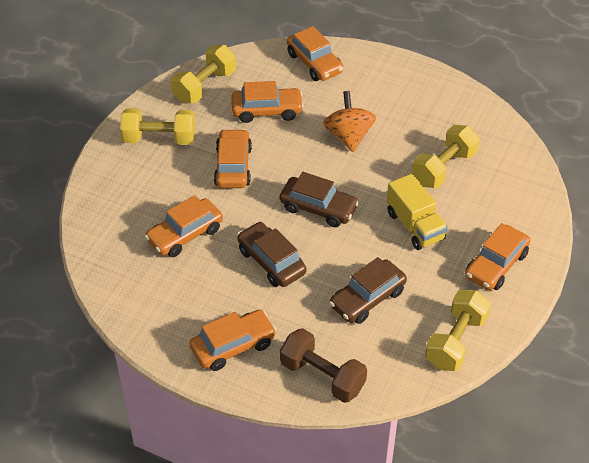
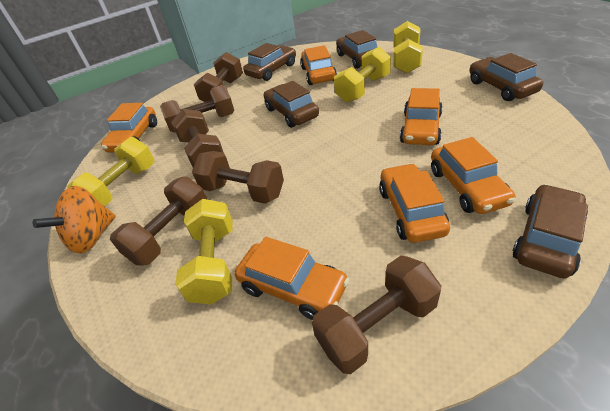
brown car: 3 -> 5
brown dumbbell: 1 -> 6
yellow truck: 1 -> 0

